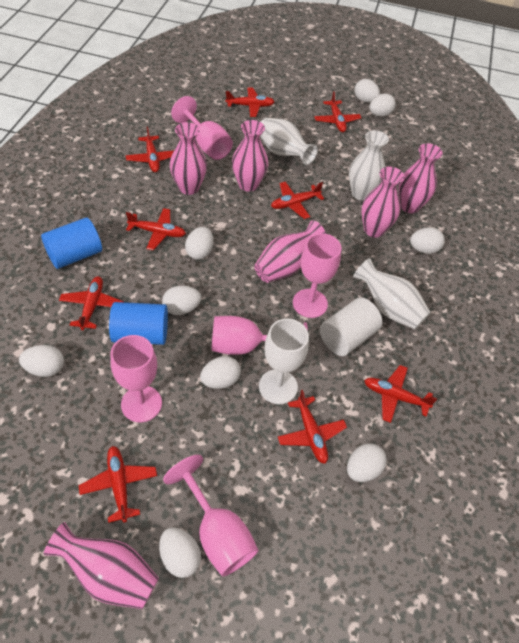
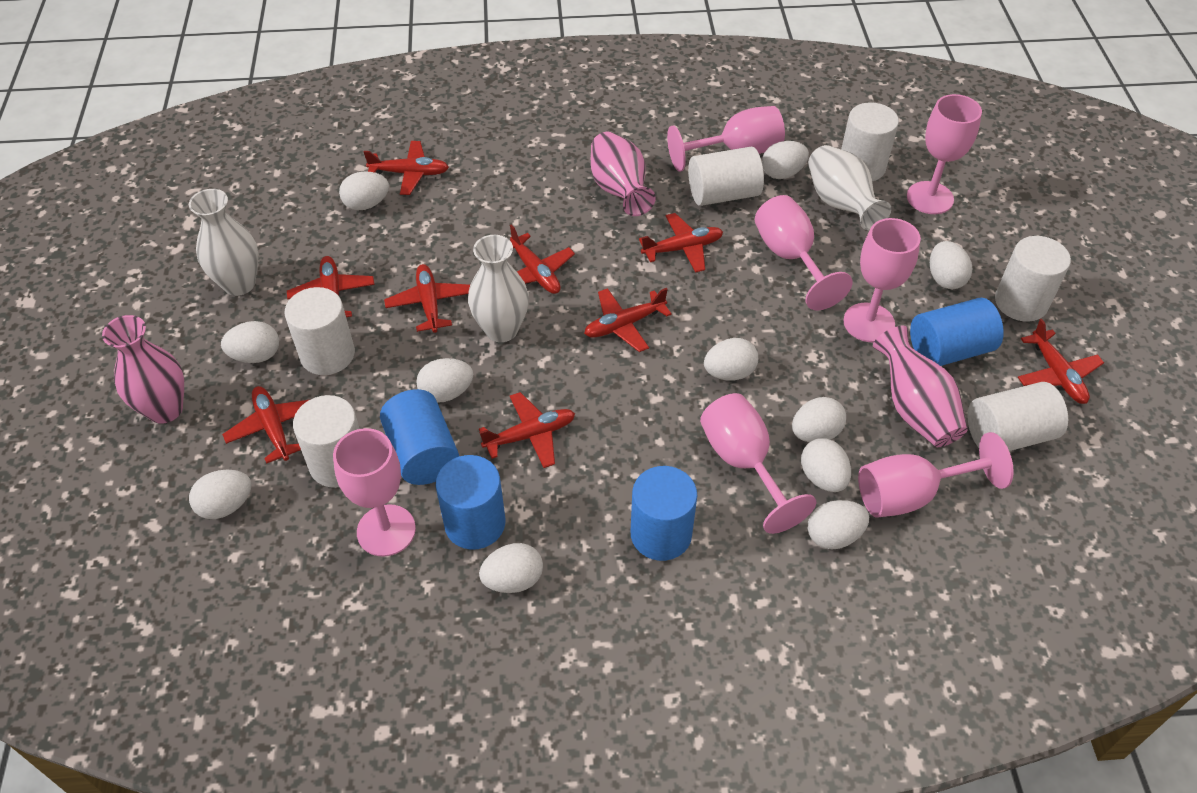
blue cylinder: 2 -> 4
pink goblet: 5 -> 7
pink vase: 6 -> 3
white cylinder: 1 -> 6
white egg: 9 -> 11
white goblet: 1 -> 0

